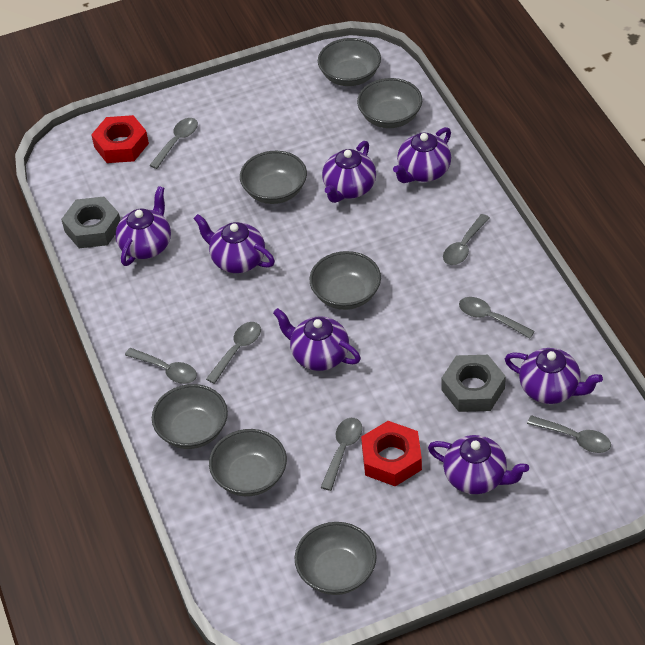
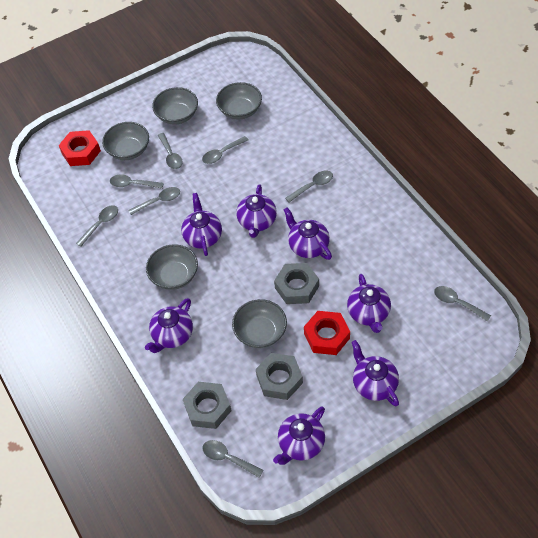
grey bowl: 7 -> 5
grey nut: 2 -> 3
grey spoon: 7 -> 8

